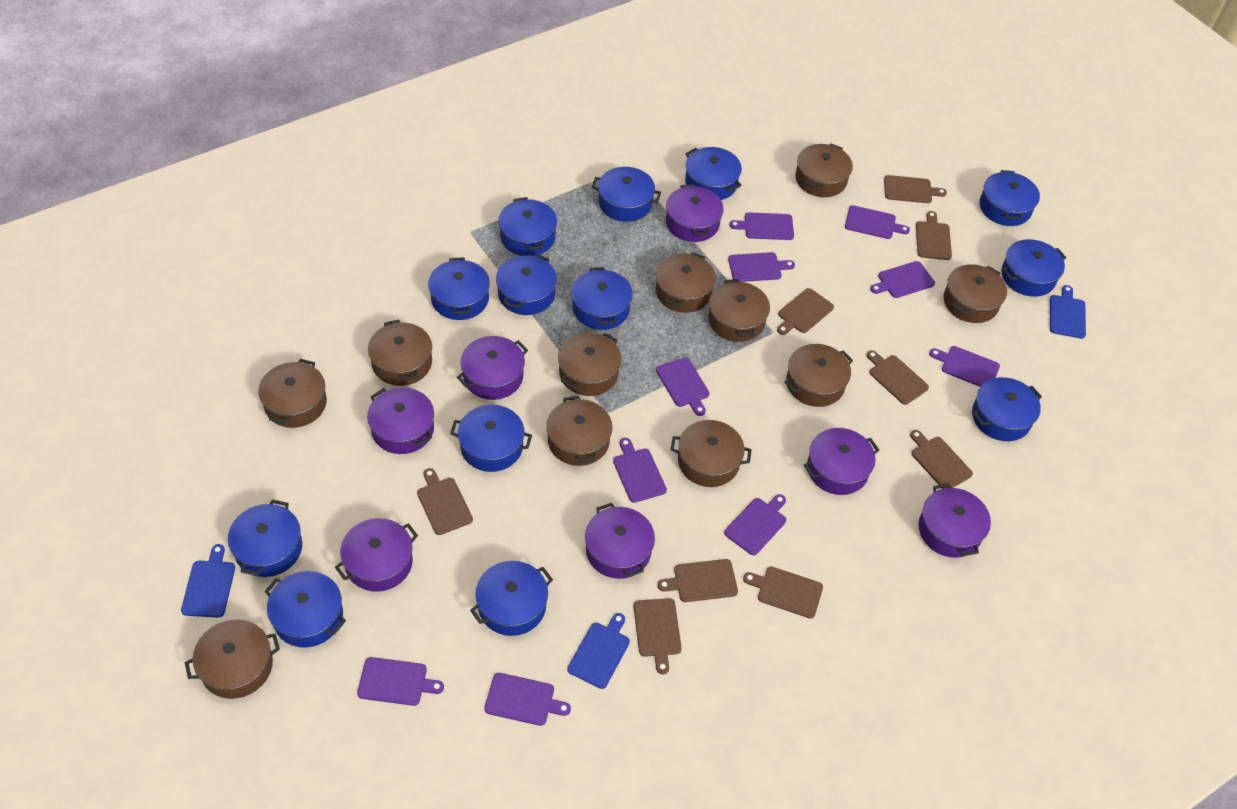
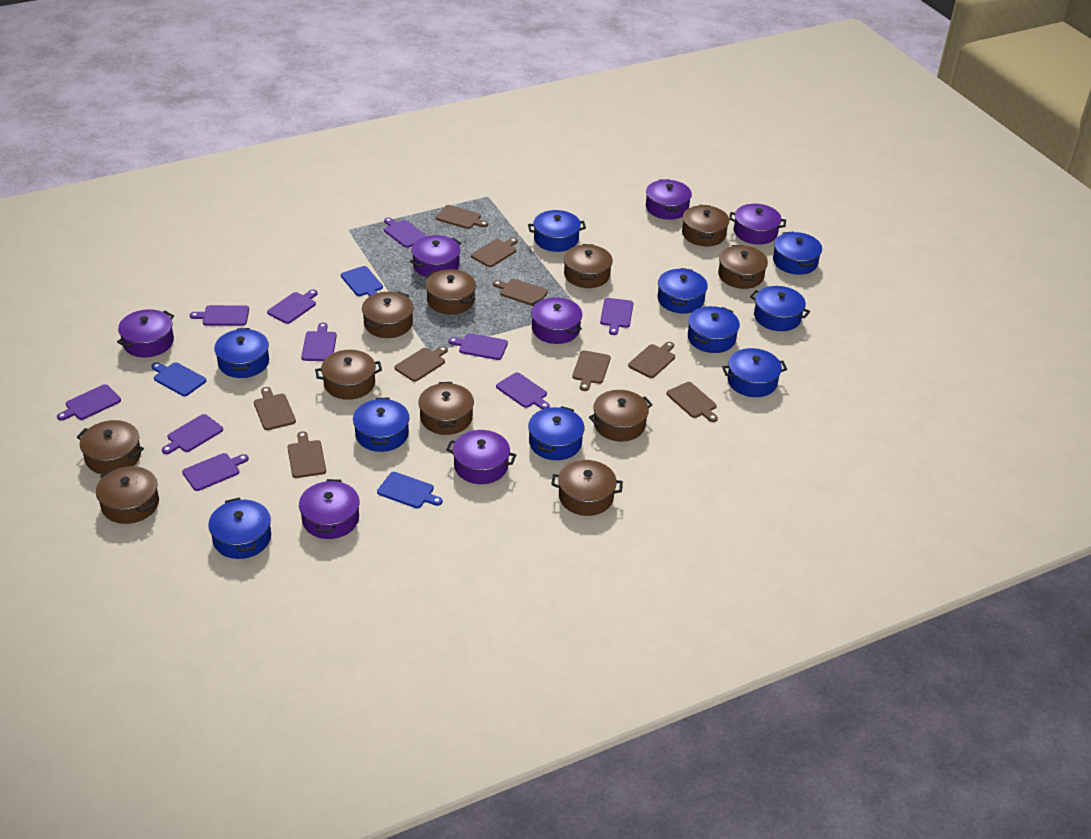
blue pot: 13 -> 10

